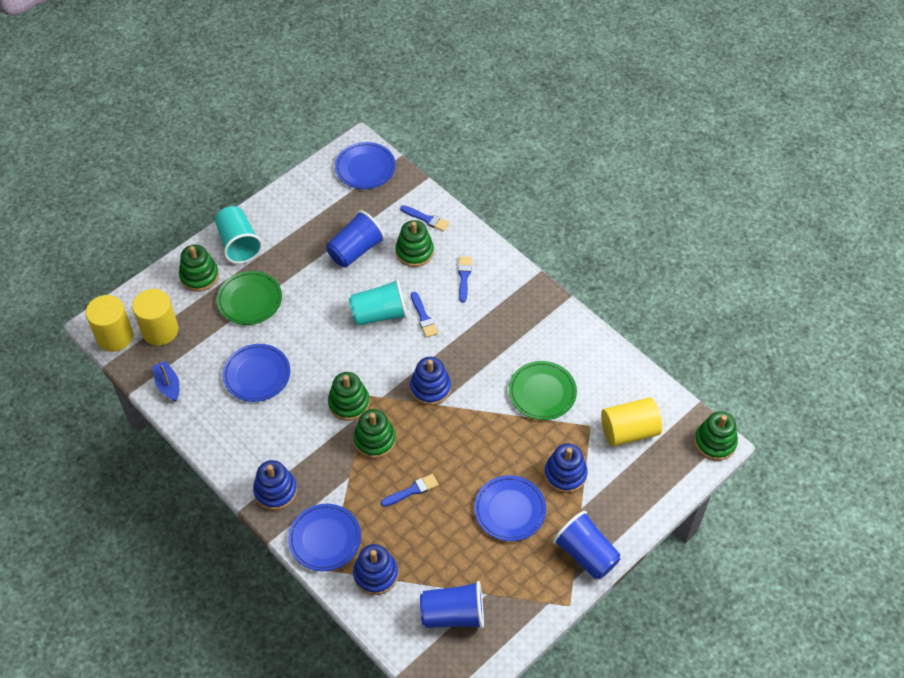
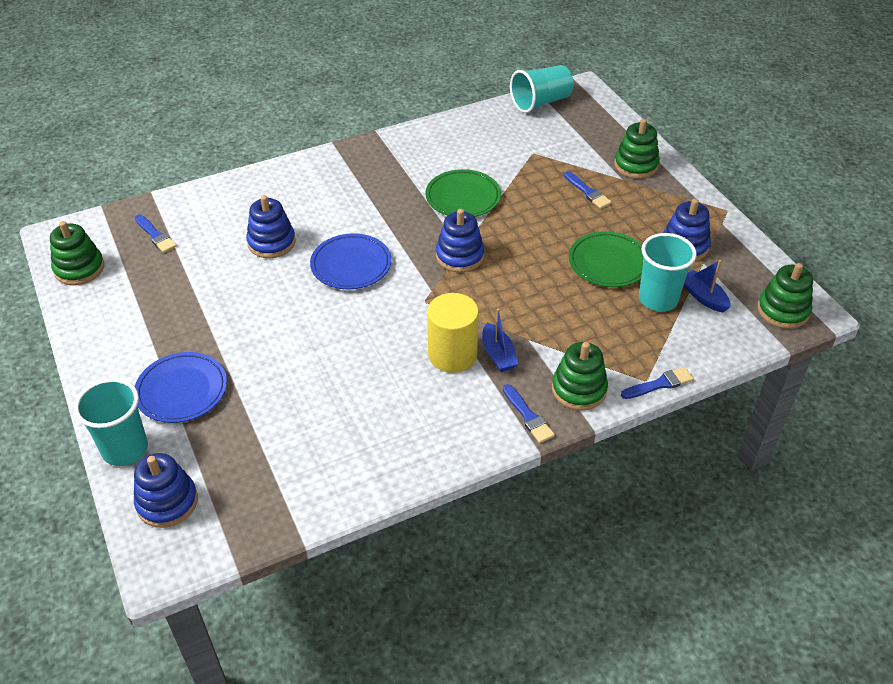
blue boat: 1 -> 2
blue cup: 3 -> 0
blue plate: 4 -> 2
green stacking toy: 5 -> 4
turquoise cup: 2 -> 3
yellow cylinder: 3 -> 1

